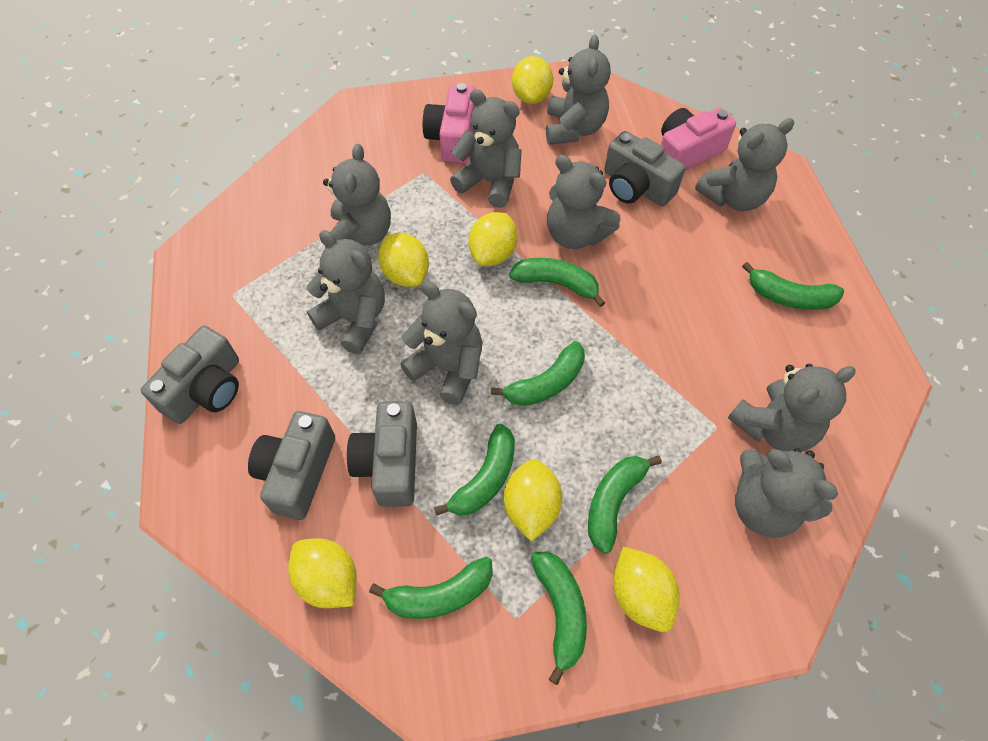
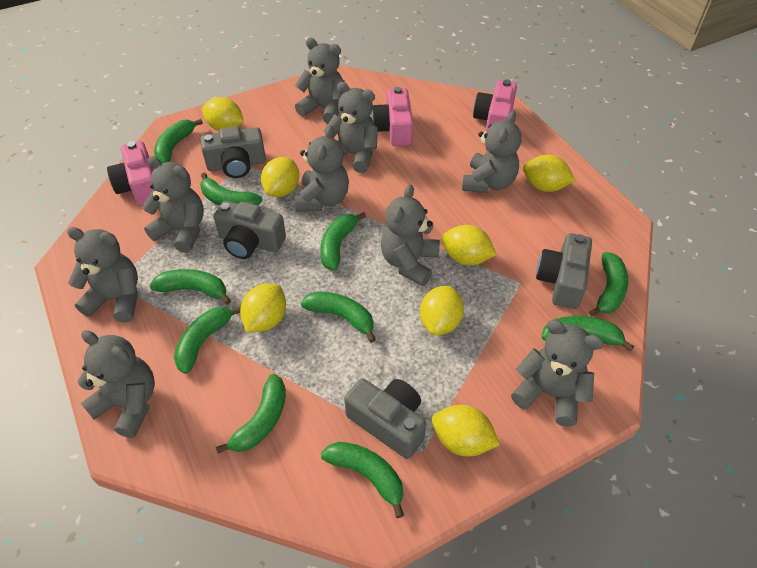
green banana: 7 -> 10
pink camera: 2 -> 3
yellow lemon: 6 -> 7

